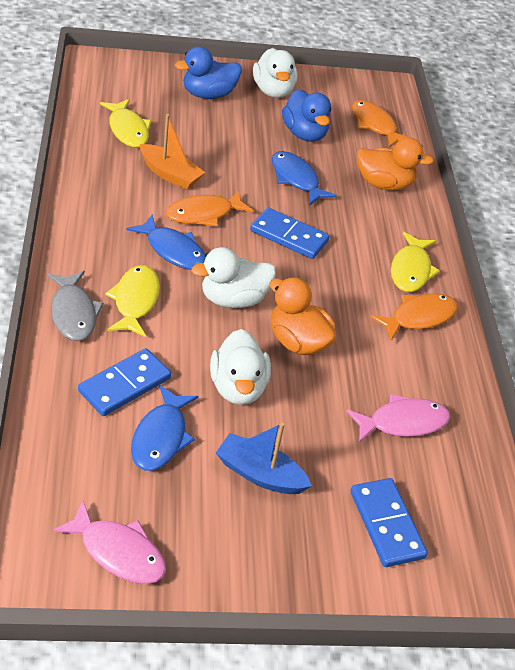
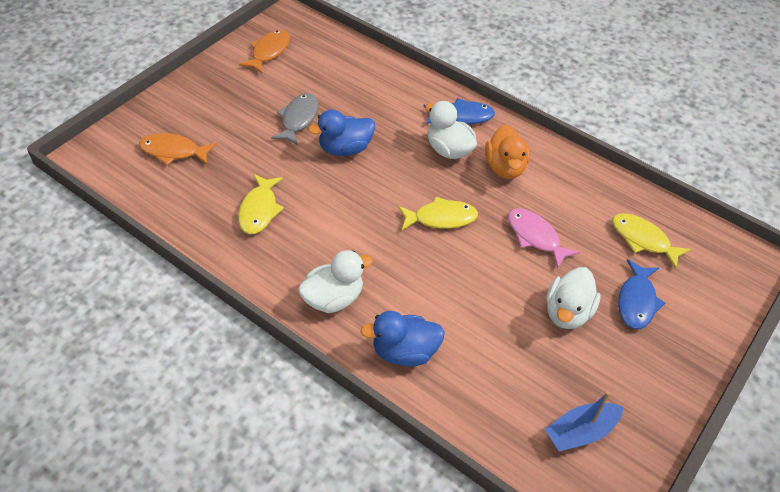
blue domino: 3 -> 0
blue fish: 3 -> 2
orange boat: 1 -> 0
orange duck: 2 -> 1
orange fish: 3 -> 2
pink fish: 2 -> 1

